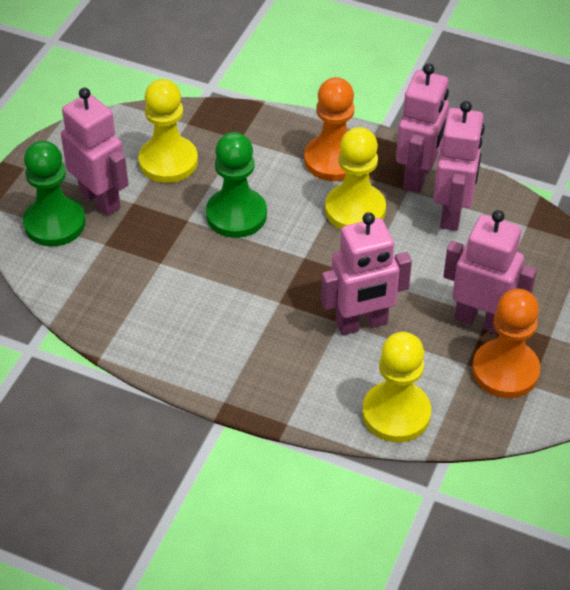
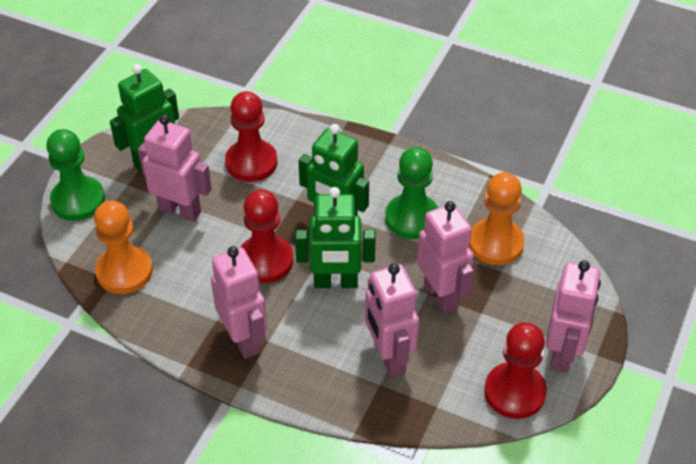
green robot: 0 -> 3
red pawn: 0 -> 3
yellow pawn: 3 -> 0

